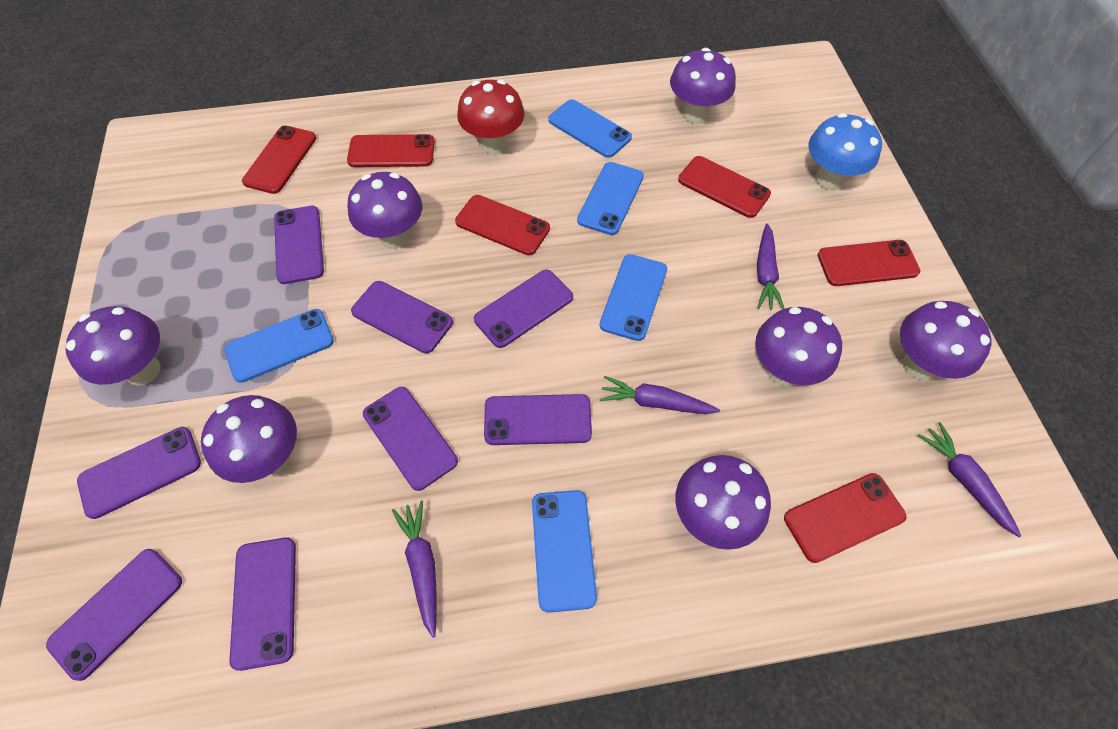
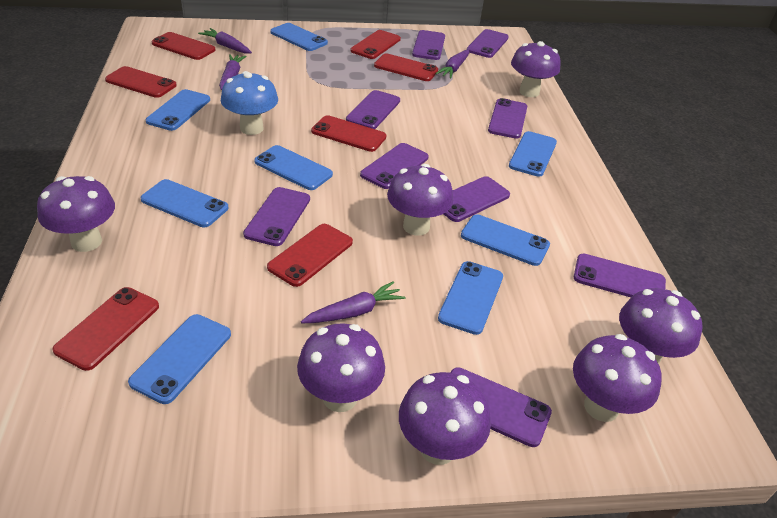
blue phone: 5 -> 8
purple phone: 8 -> 9
red mushroom: 1 -> 0
red phone: 6 -> 7

